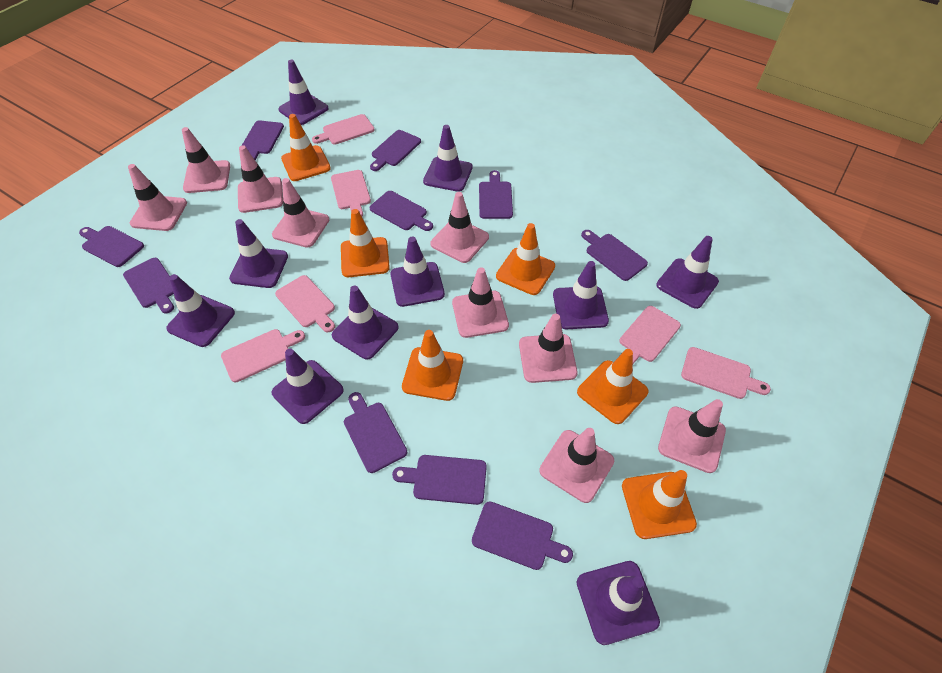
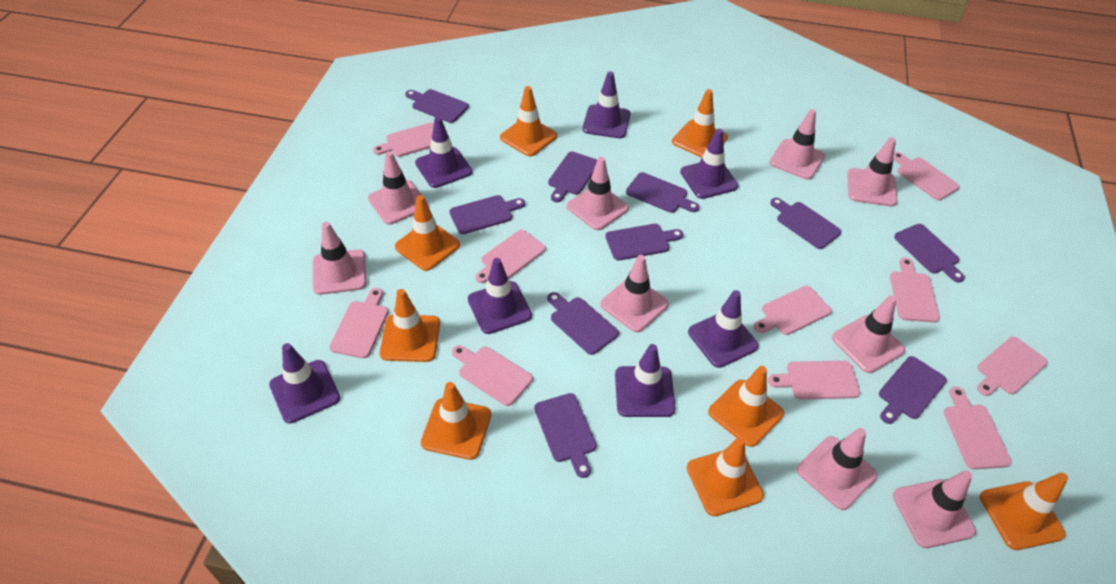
orange traffic cone: 6 -> 8
pink cutting board: 6 -> 10
purple traffic cone: 10 -> 7

